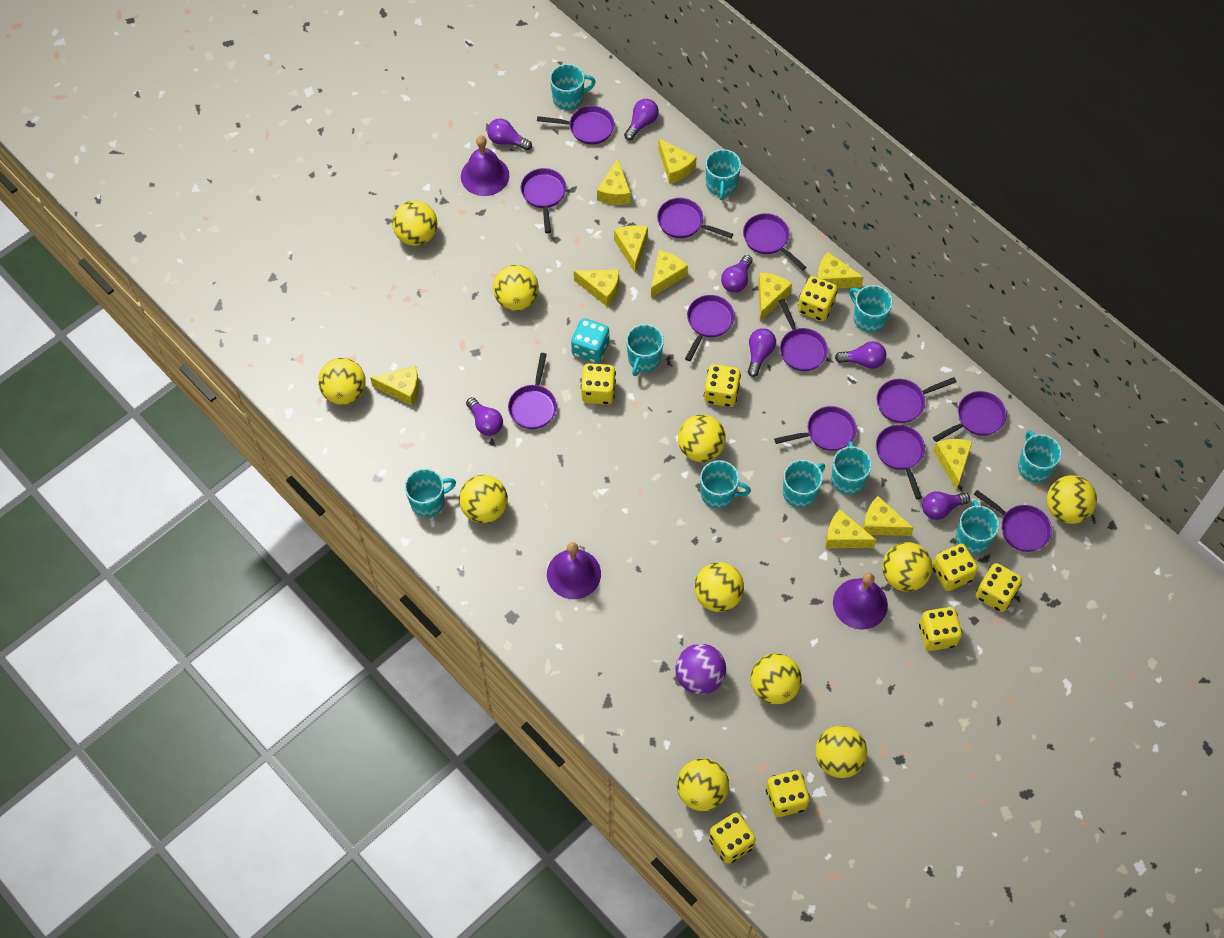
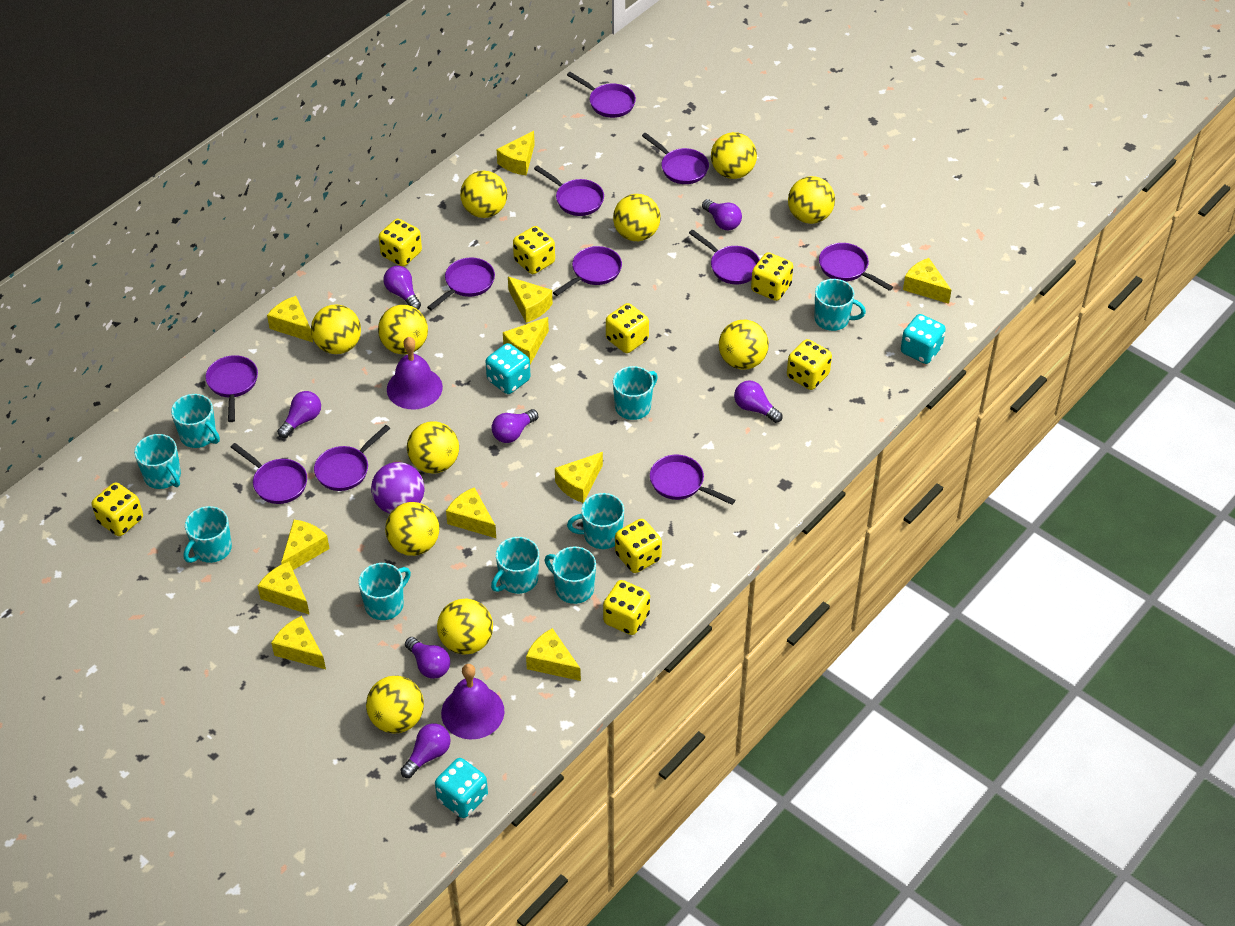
purple bell: 3 -> 2
purple pan: 12 -> 11
turquoise dice: 1 -> 3
turquoise mug: 10 -> 9

